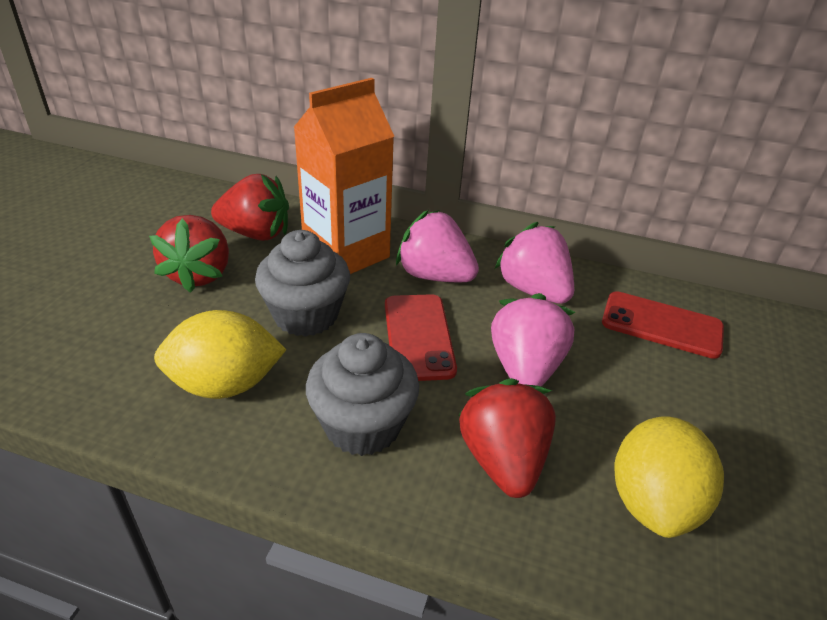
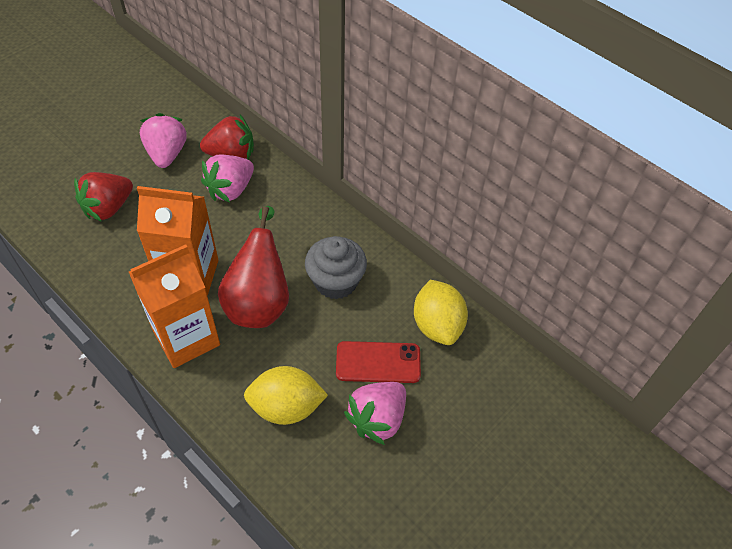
grey cupcake: 2 -> 1
orange carton: 1 -> 2
red pear: 0 -> 1
red phone: 2 -> 1
red strawberry: 3 -> 2

